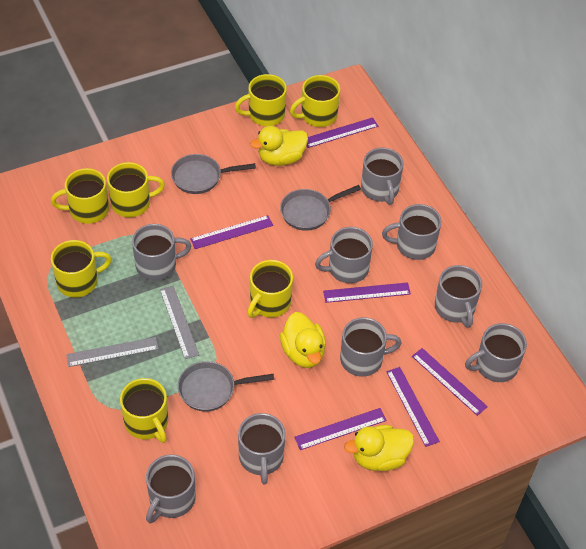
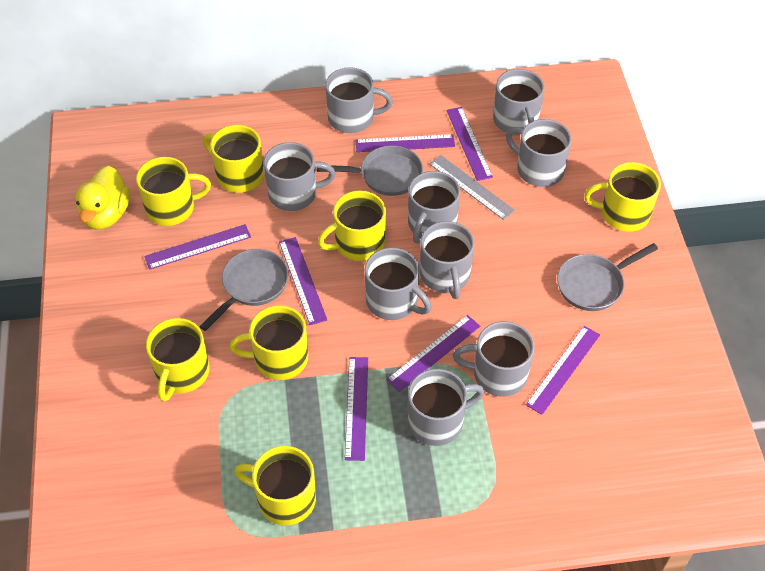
grey ruler: 2 -> 1
purple ruler: 6 -> 7
yellow duck: 3 -> 1

